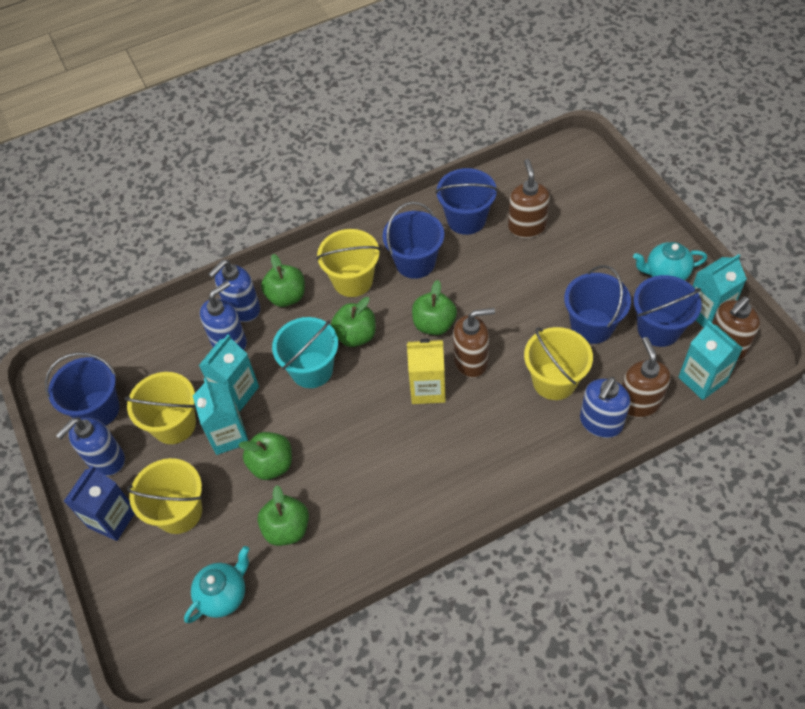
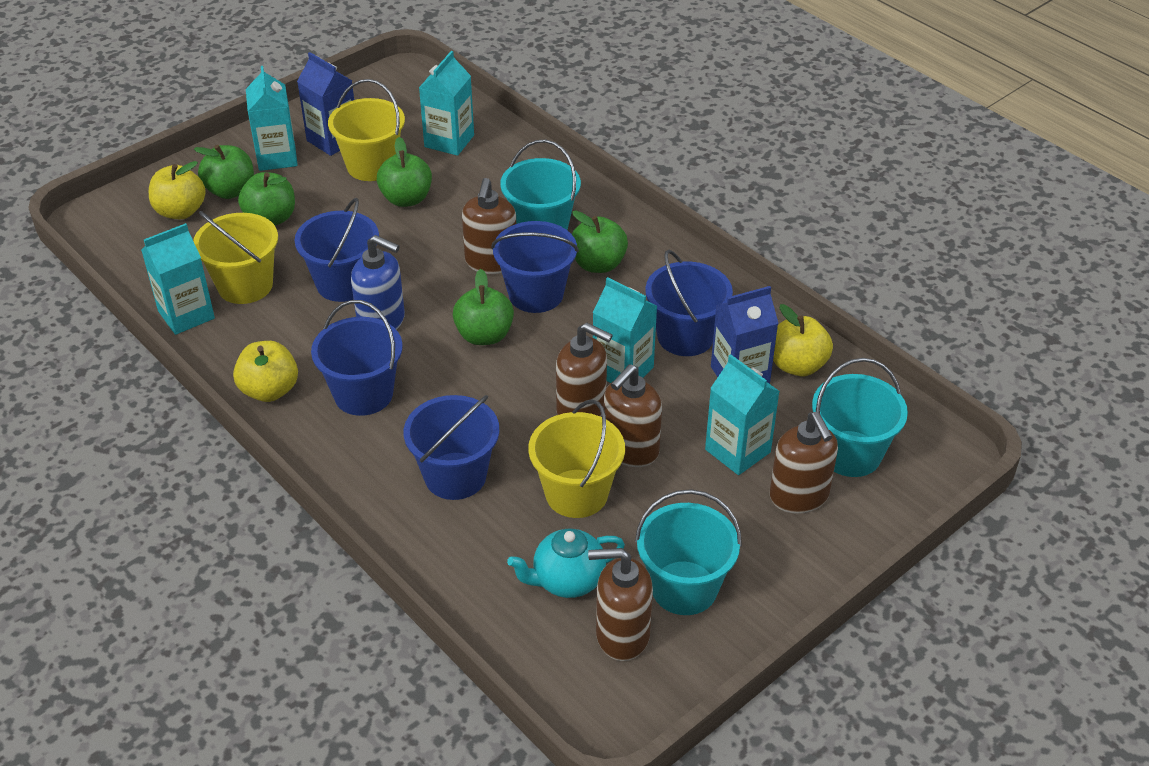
blue carton: 1 -> 2
blue soap dispenser: 4 -> 1
brown soap dispenser: 4 -> 5
turquoise bucket: 1 -> 3
turquoise carton: 4 -> 5
turquoise teapot: 2 -> 1
yellow apple: 0 -> 3
yellow bucket: 4 -> 3
yellow carton: 1 -> 0

